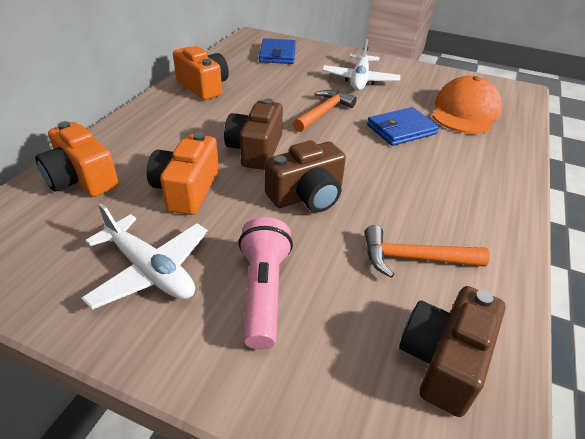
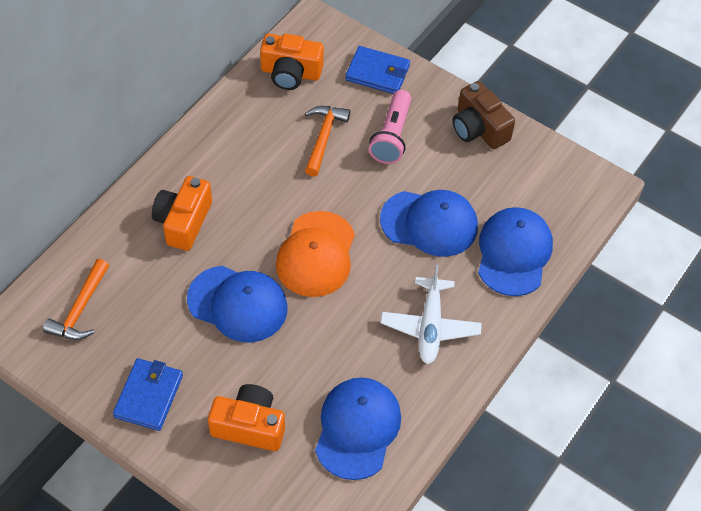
blue cap: 0 -> 4
brown camera: 3 -> 1
white plane: 2 -> 1

